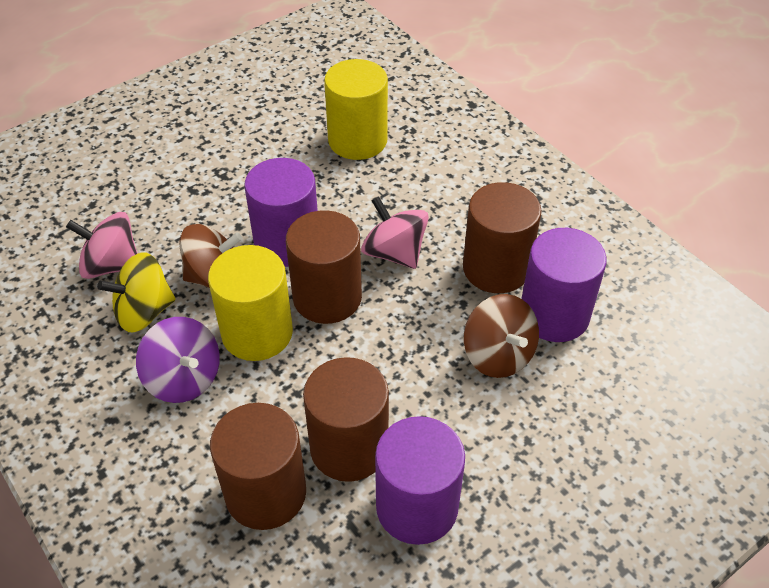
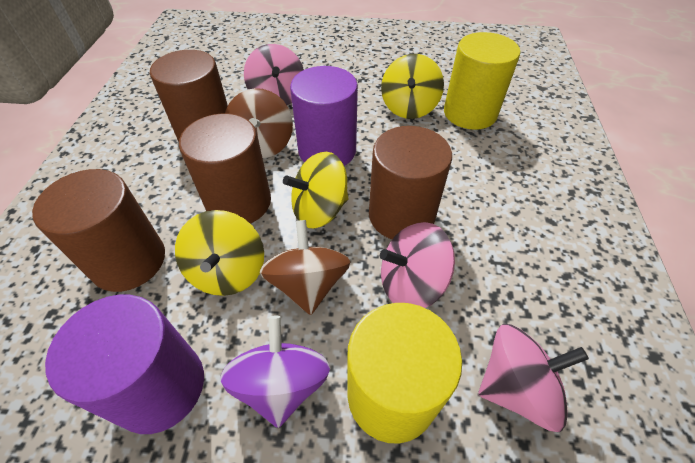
pink spinning top: 2 -> 3
purple cylinder: 3 -> 2
yellow spinning top: 1 -> 3

